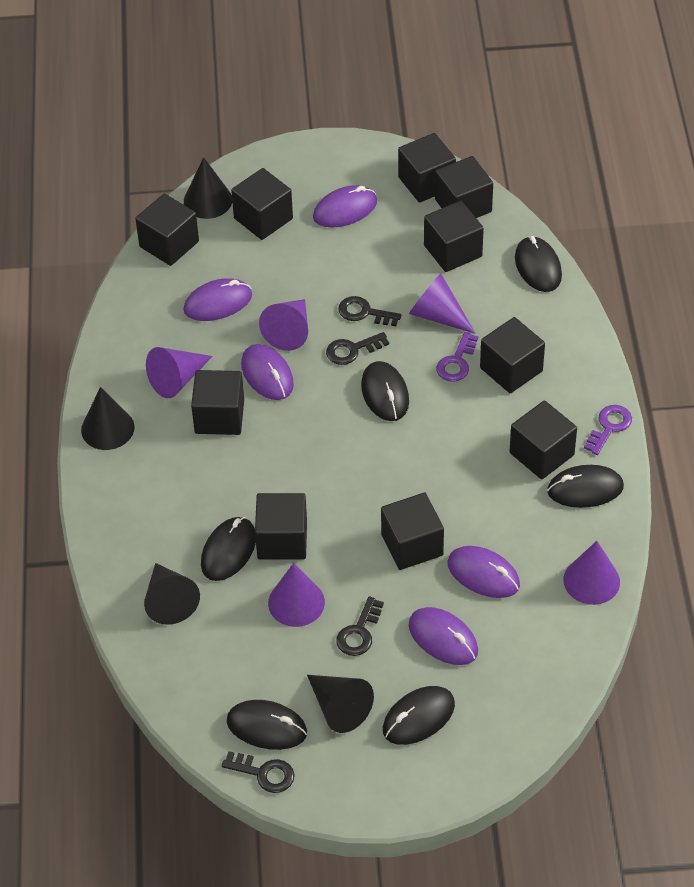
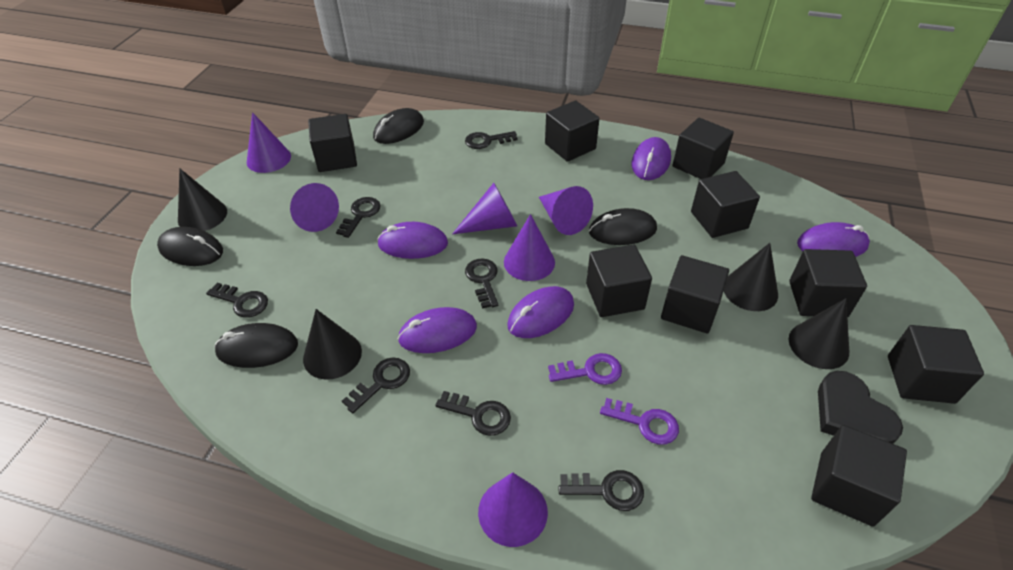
black cube: 10 -> 9
black heart: 0 -> 1
black key: 4 -> 7
black mouse: 6 -> 4
purple cone: 5 -> 6

